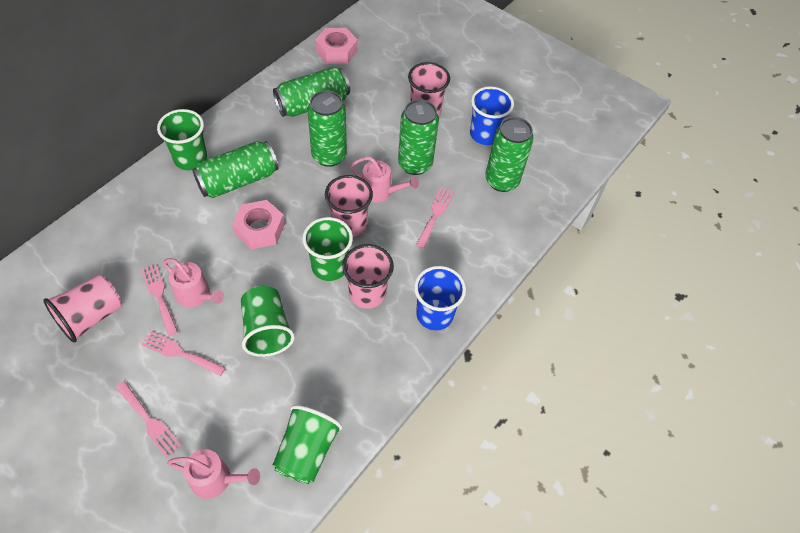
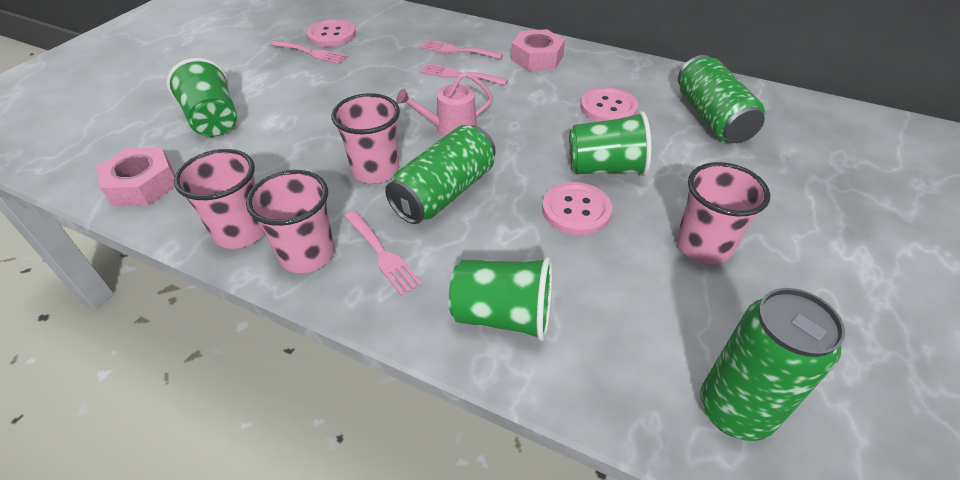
blue cup: 2 -> 0
green can: 5 -> 3
green cup: 4 -> 3
pink button: 0 -> 3
pink watering can: 3 -> 1

